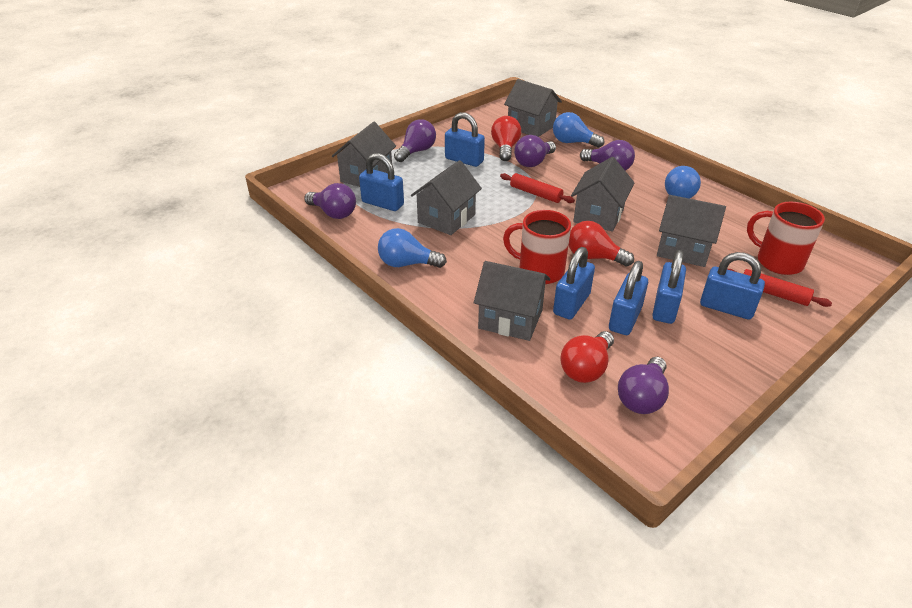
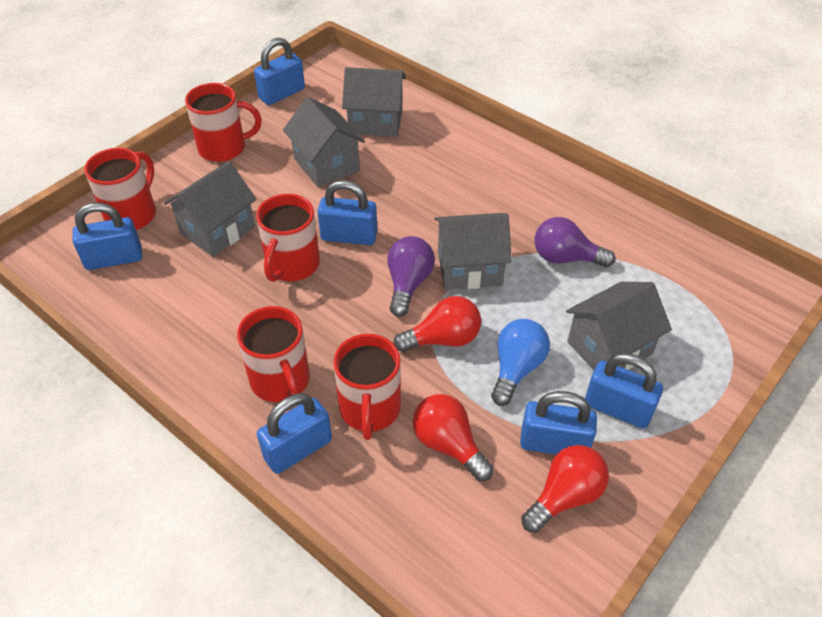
blue light bulb: 3 -> 1
grey house: 6 -> 5
purple light bulb: 5 -> 2
red mug: 2 -> 5
red rolling pin: 2 -> 0

